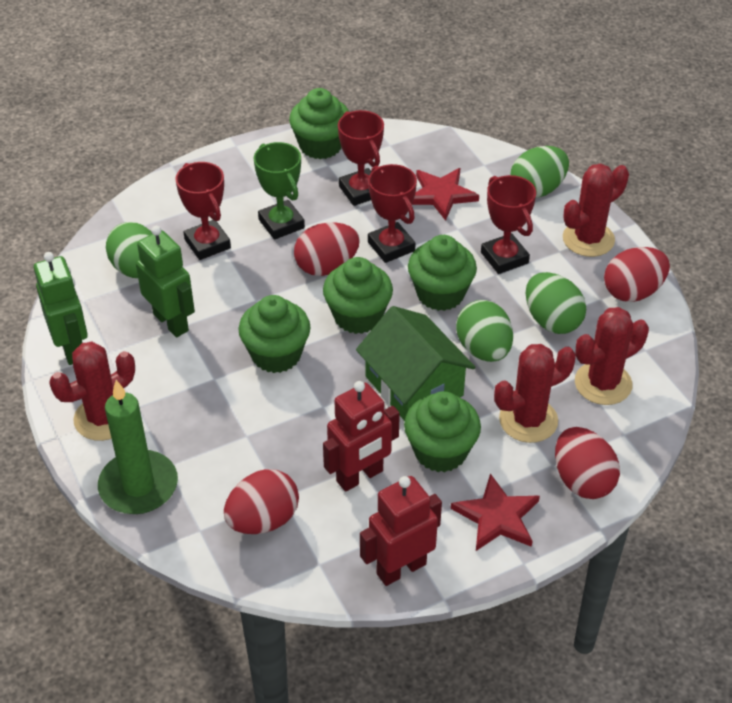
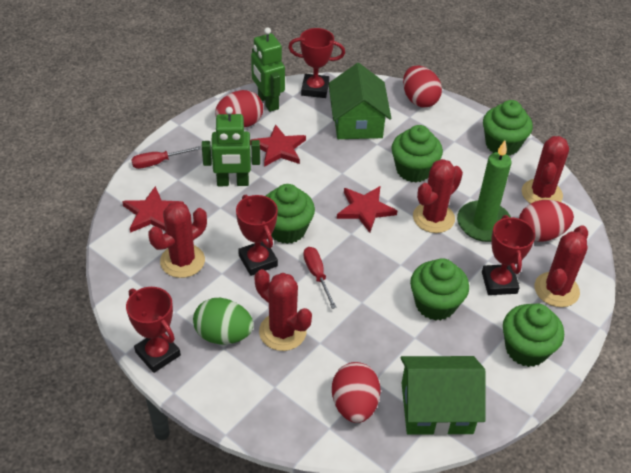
green egg: 4 -> 1
green house: 1 -> 2
green trophy: 1 -> 0
red cactus: 4 -> 5
red robot: 2 -> 0
red screwdriver: 0 -> 2
red star: 2 -> 3

